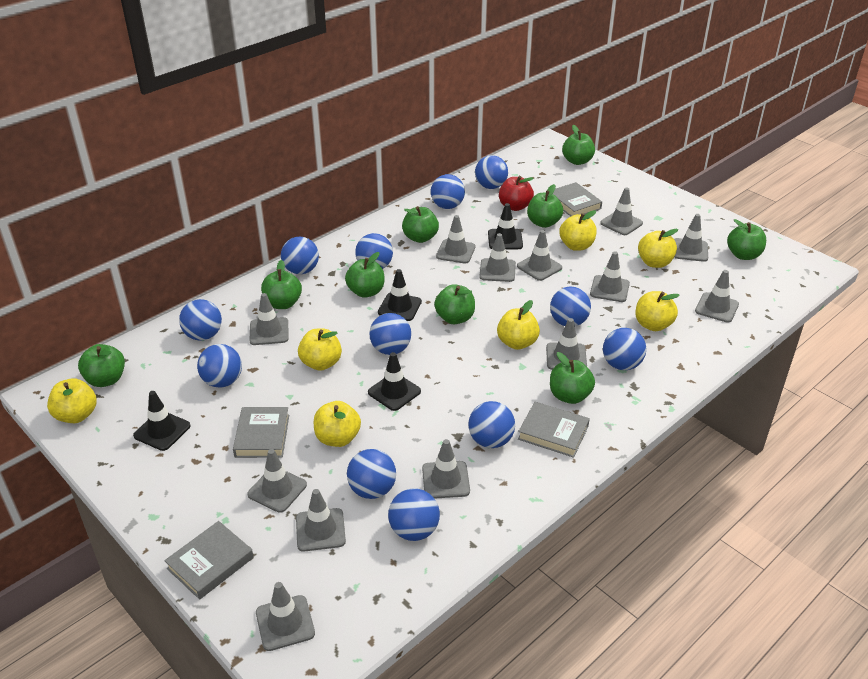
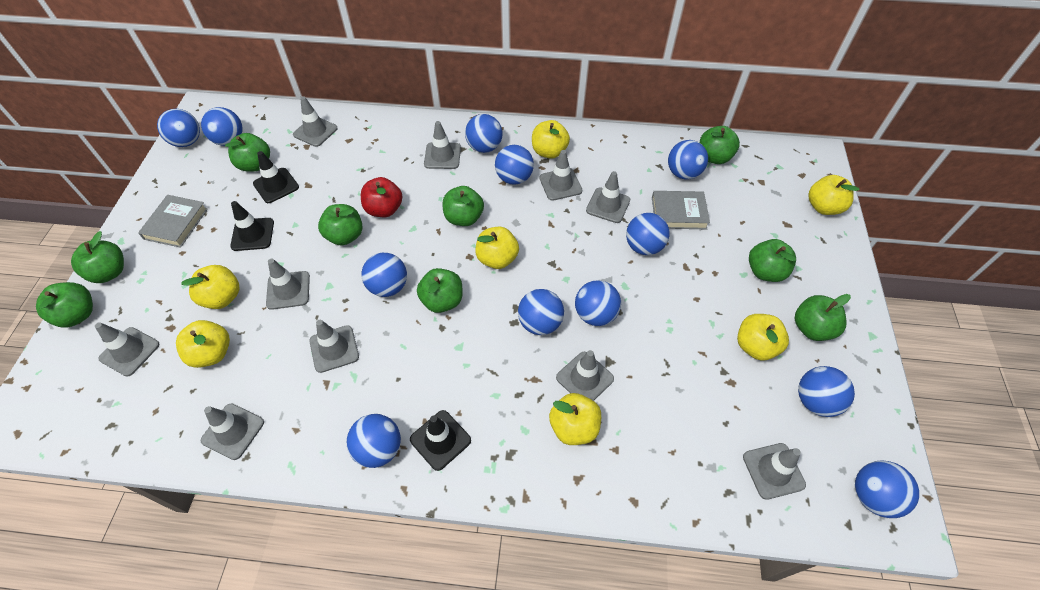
black traffic cone: 4 -> 3
grey book: 4 -> 2
grey traffic cone: 13 -> 10

